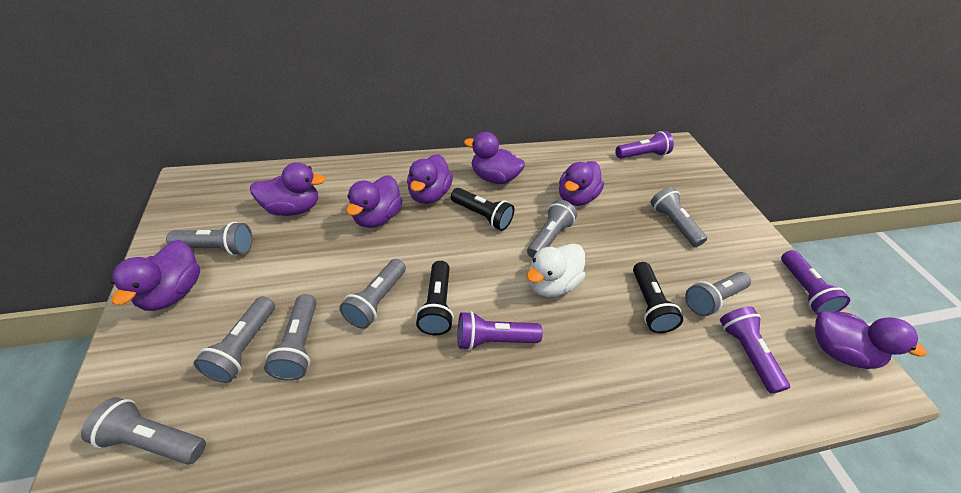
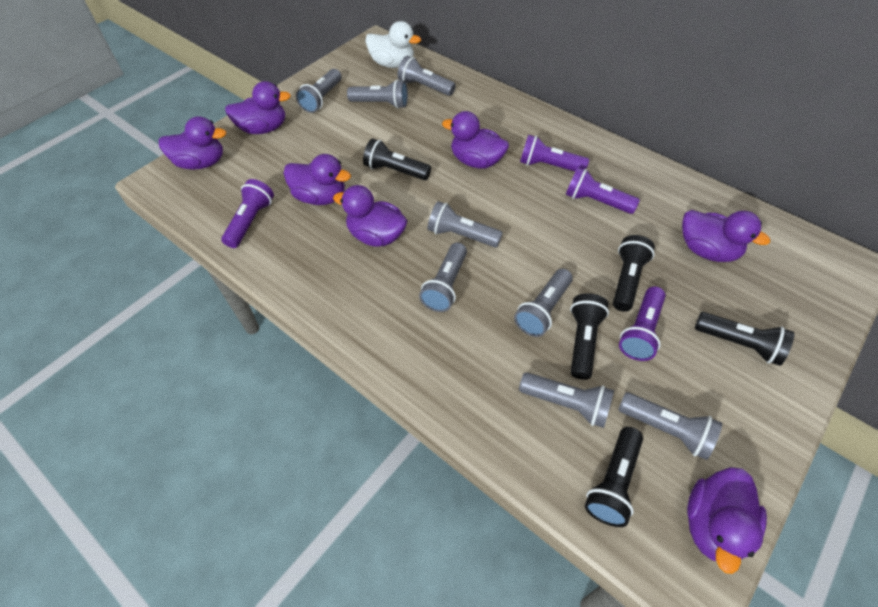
black flashlight: 3 -> 5

